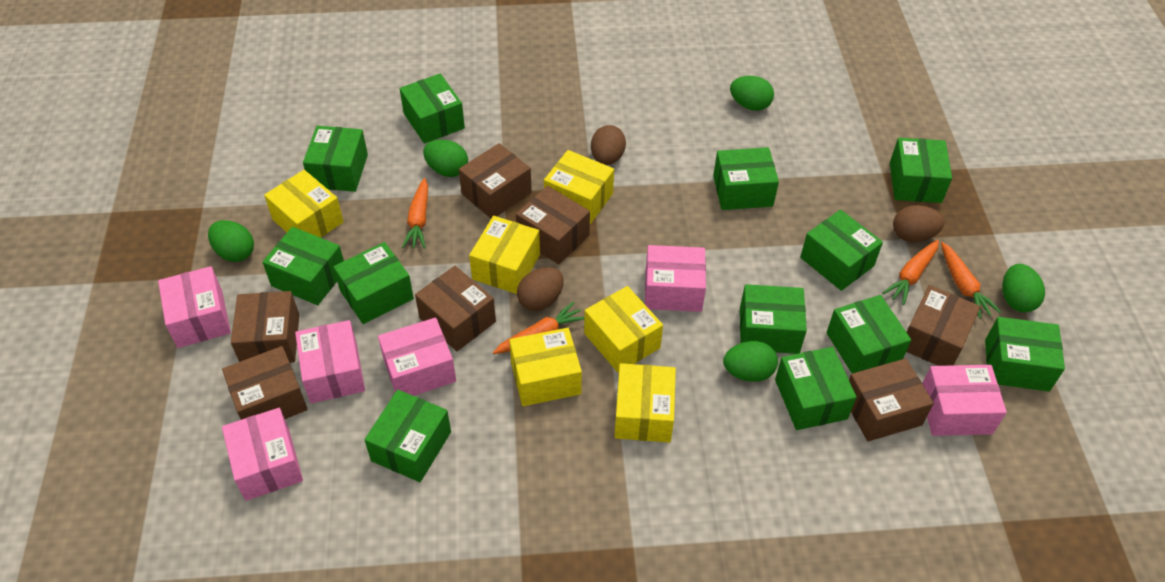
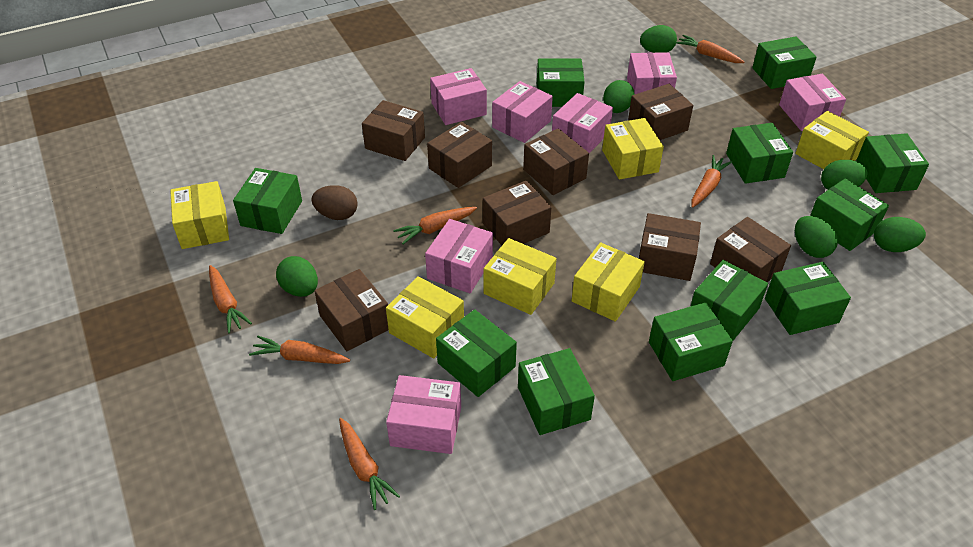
brown box: 7 -> 8
brown egg: 3 -> 1
green box: 12 -> 11
green egg: 5 -> 6
orange carrot: 4 -> 6
pink box: 6 -> 7

